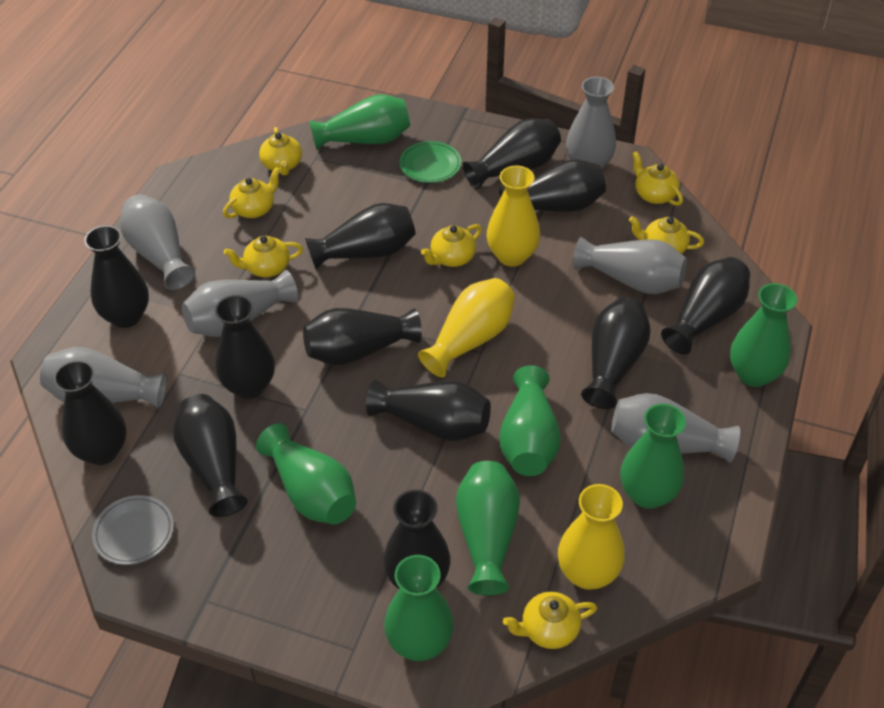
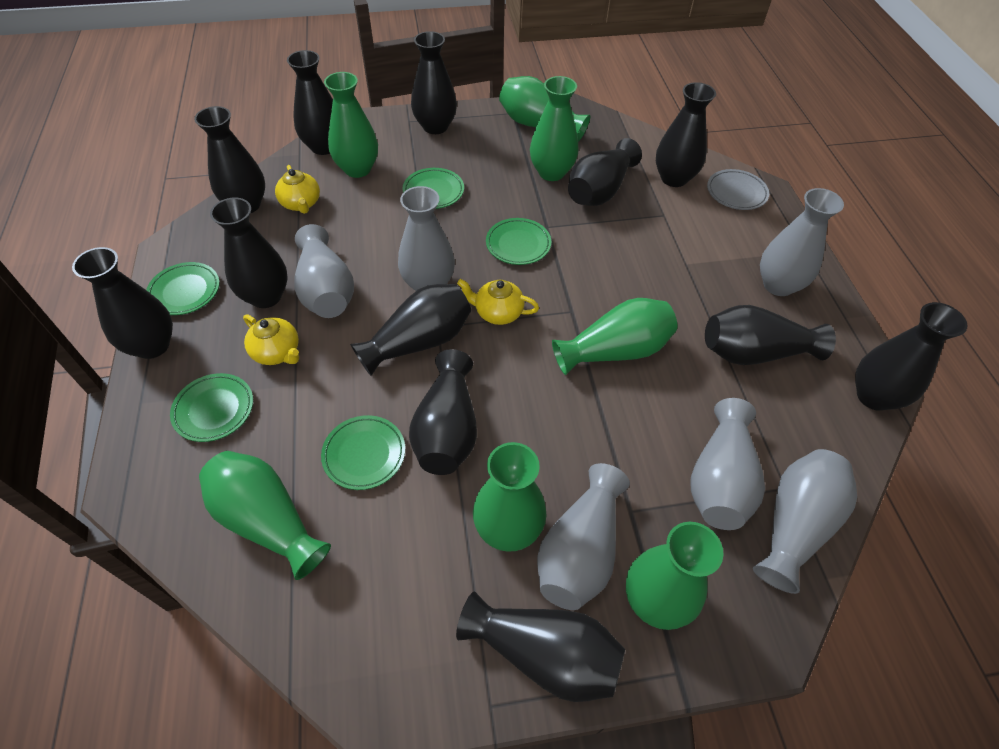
green plate: 1 -> 5
yellow teapot: 7 -> 3
yellow vase: 3 -> 0

